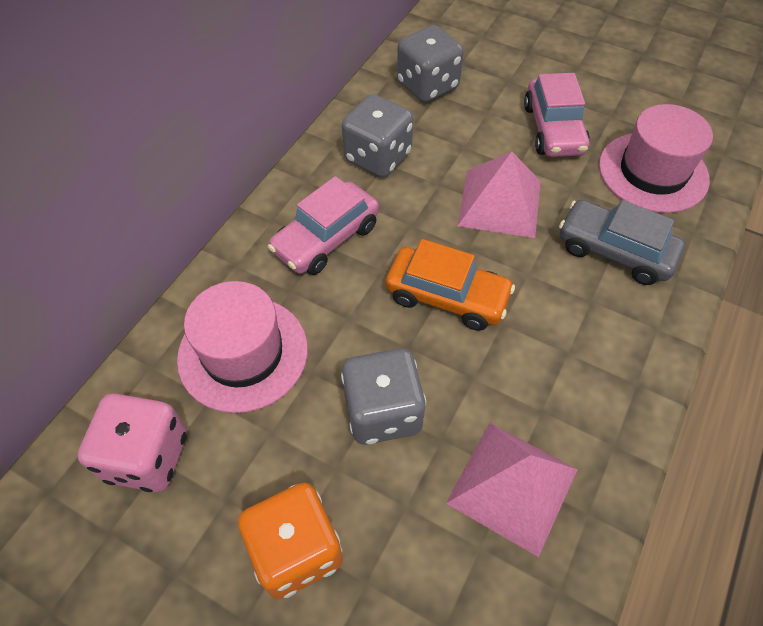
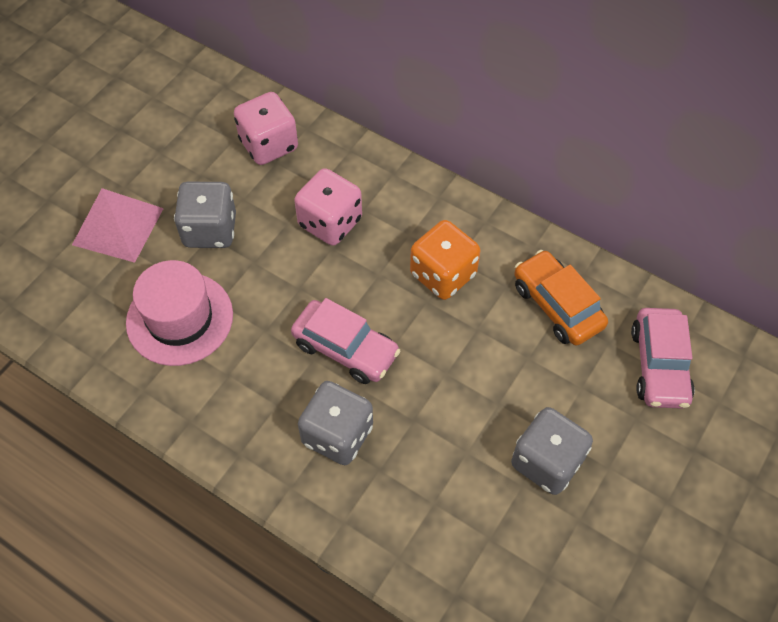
grey car: 1 -> 0
pink dice: 1 -> 2
pink hat: 2 -> 1
pink pyramid: 2 -> 1

